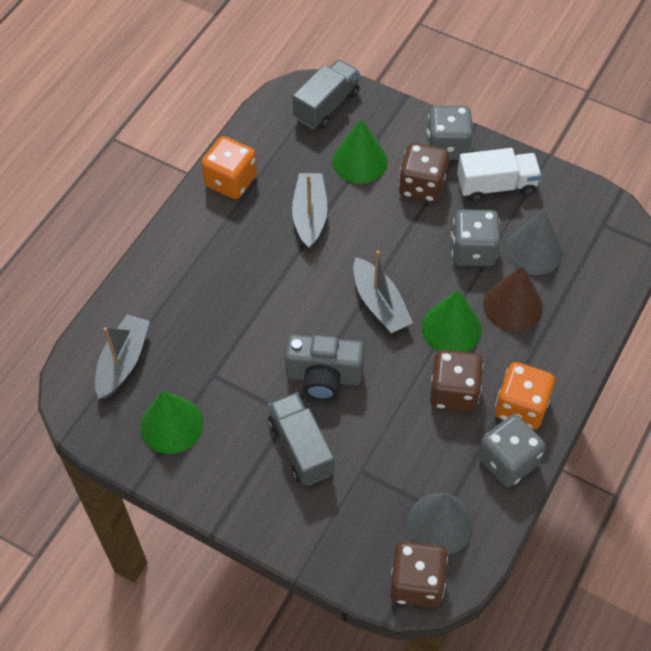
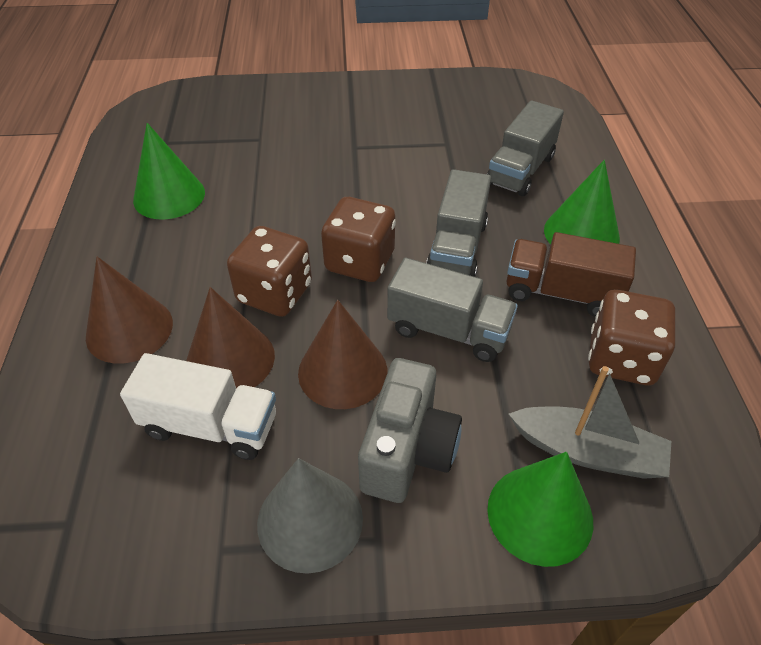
brown cone: 1 -> 3
brown truck: 0 -> 1
grey boat: 3 -> 1
grey cone: 2 -> 1
grey dice: 3 -> 0
grey truck: 2 -> 3
orange dice: 2 -> 0

